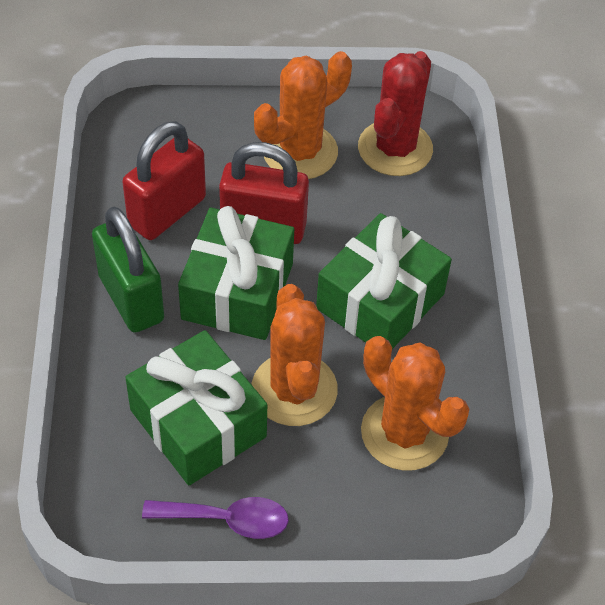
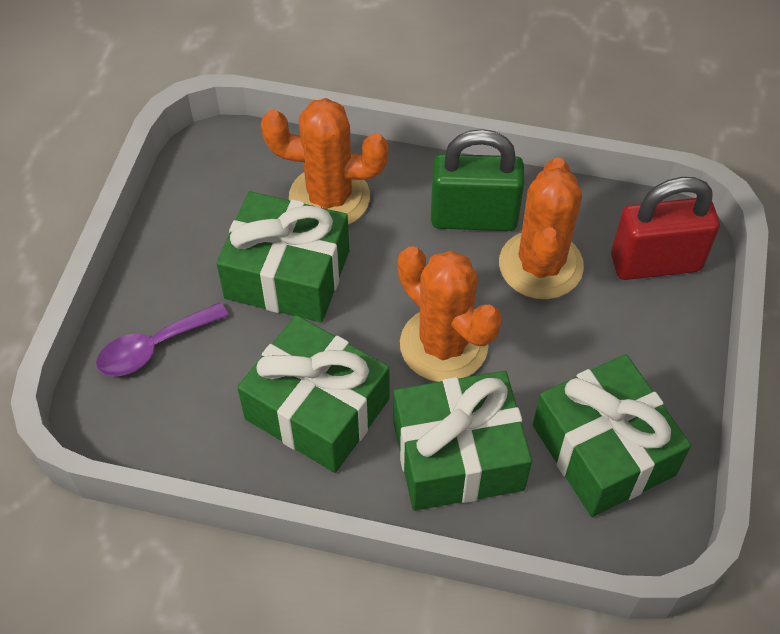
green gift: 3 -> 4
red cactus: 1 -> 0
red padlock: 2 -> 1

